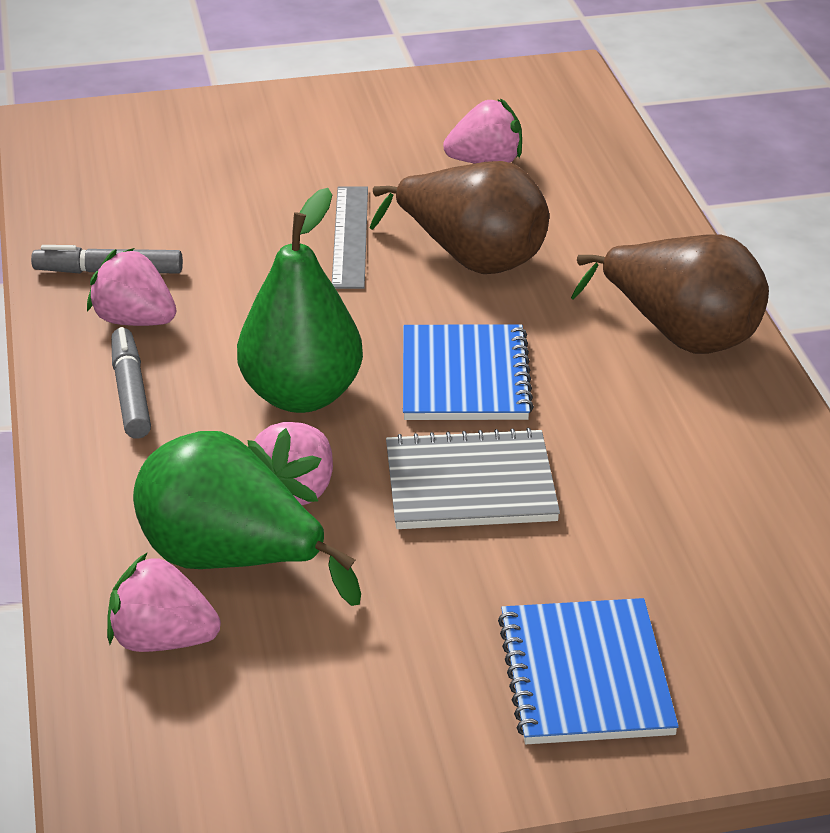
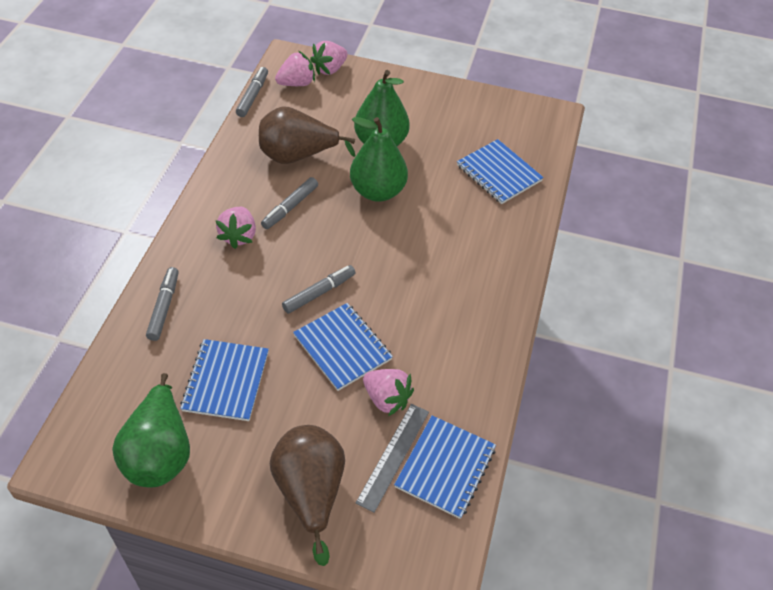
blue notebook: 2 -> 4
green pear: 2 -> 3
grey marker: 2 -> 4
grey notebook: 1 -> 0

